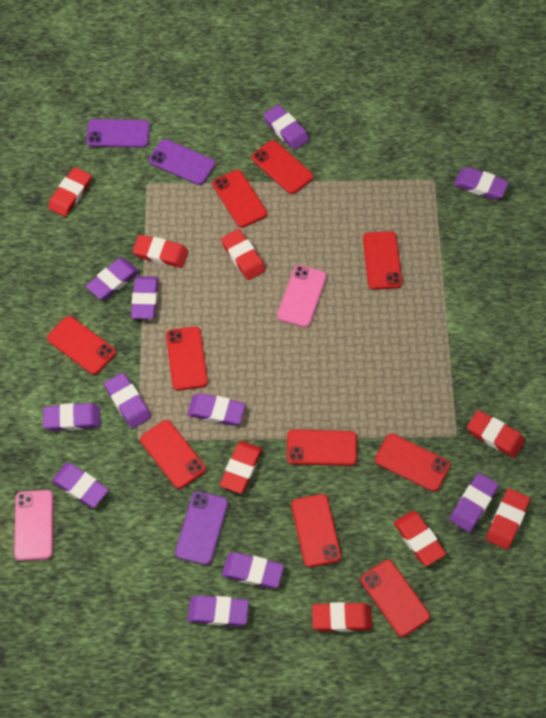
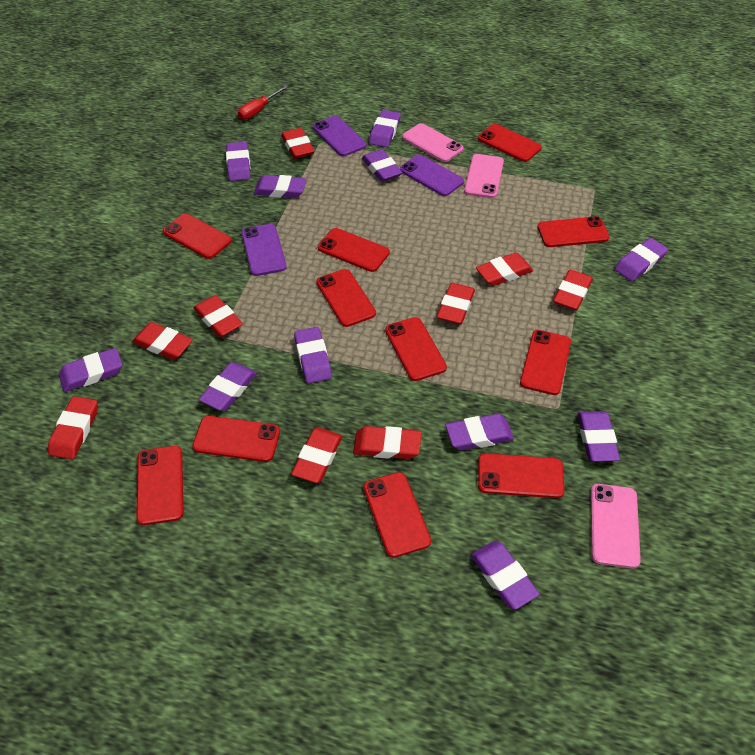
pink phone: 2 -> 3
red eraser: 8 -> 9
red phone: 10 -> 11
red screwdriver: 0 -> 1

